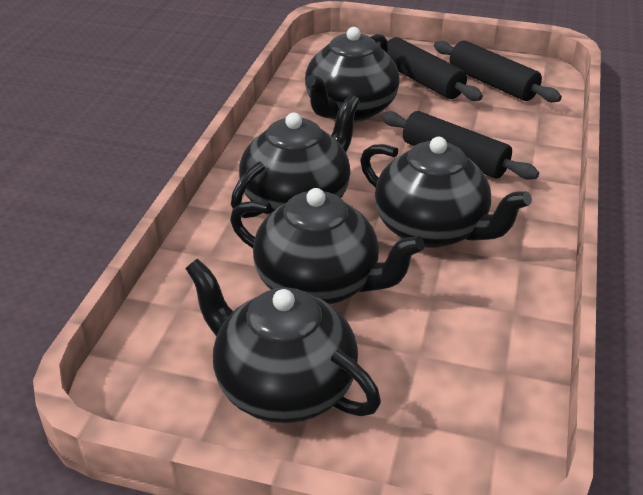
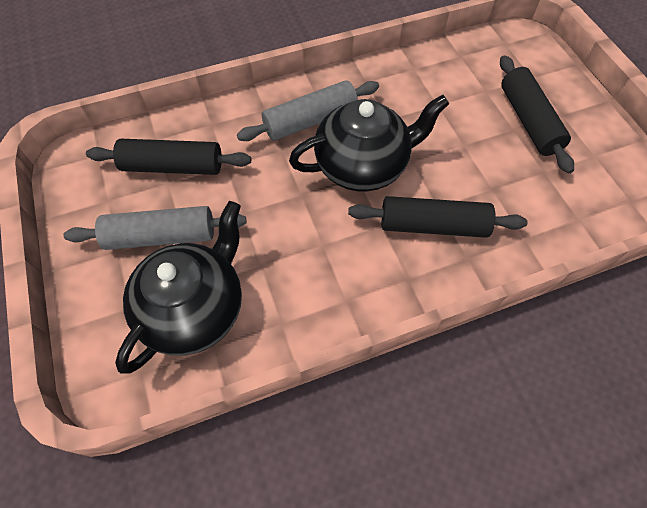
black teapot: 5 -> 2
grey rolling pin: 0 -> 2

